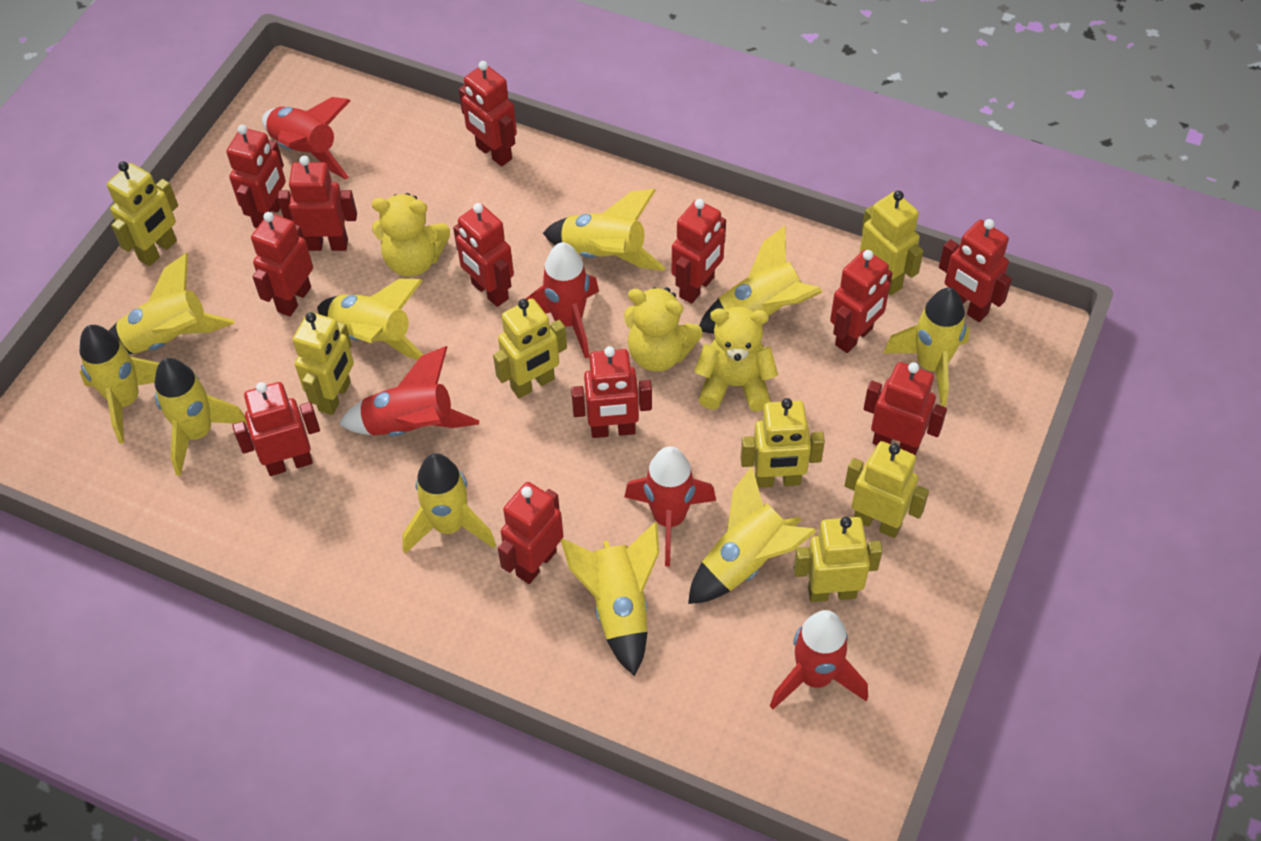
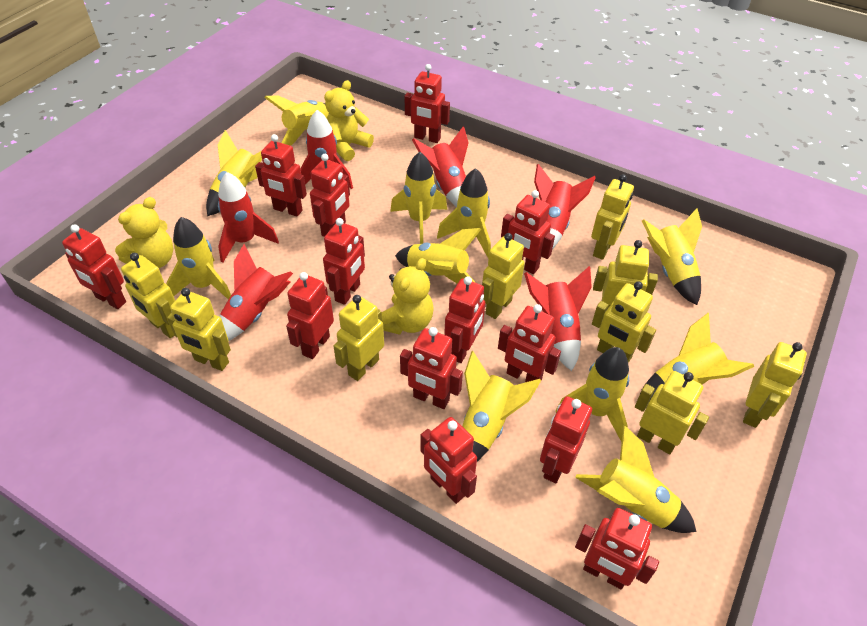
red robot: 12 -> 13
red rocket: 5 -> 6
yellow robot: 7 -> 9
yellow rocket: 10 -> 11

